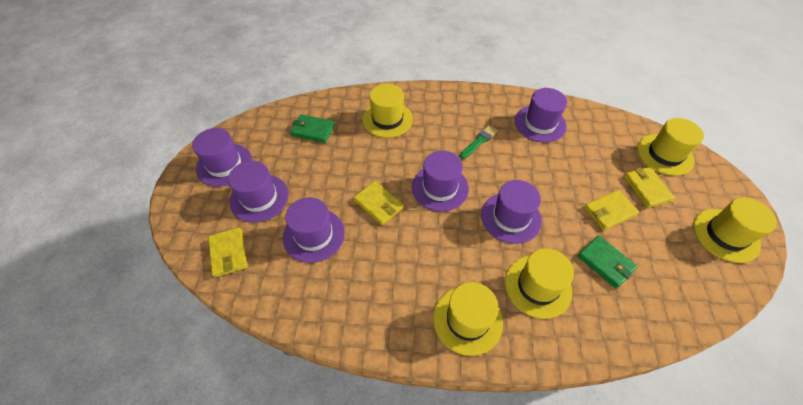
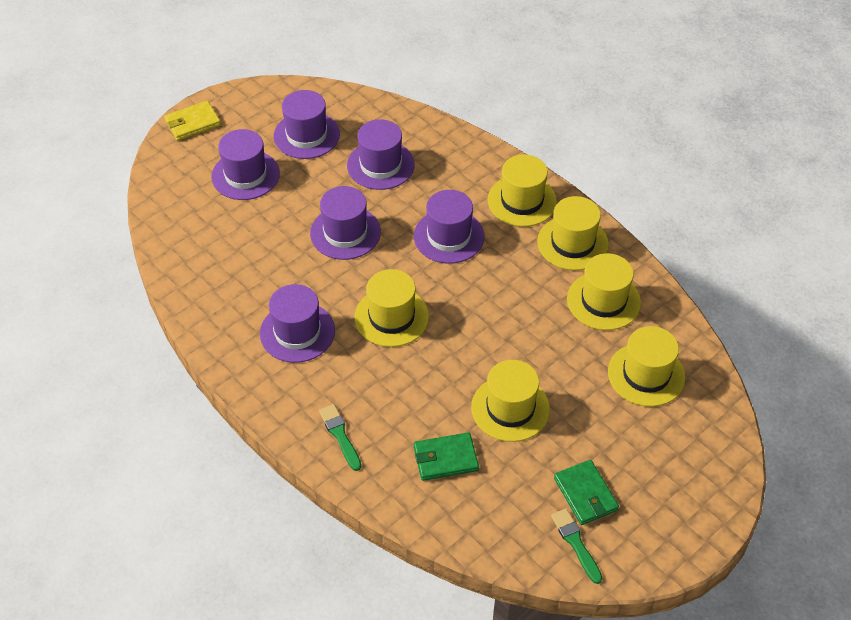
green brush: 1 -> 2
yellow hat: 5 -> 6
yellow wallet: 4 -> 1

